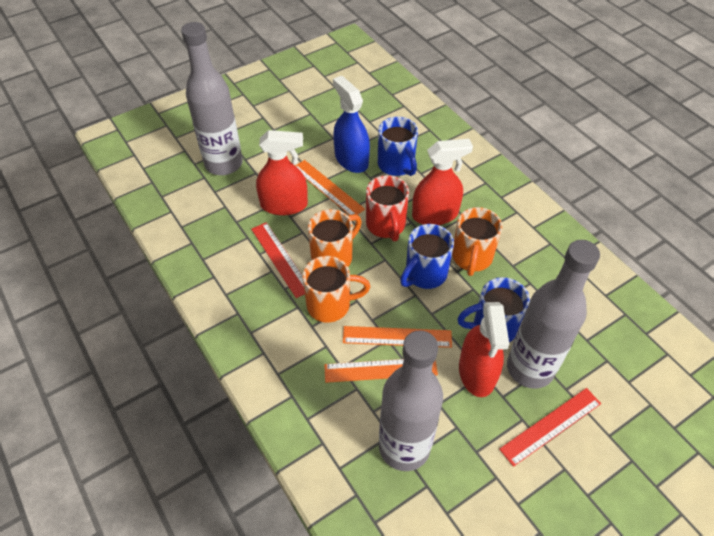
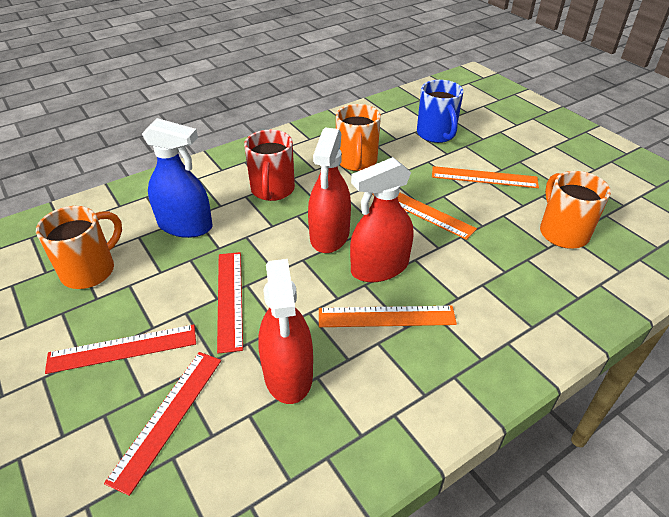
blue mug: 3 -> 1
grey bottle: 3 -> 0
red ruler: 2 -> 3

